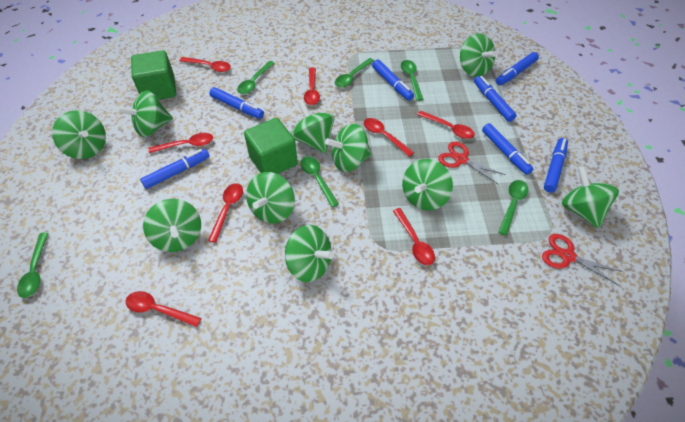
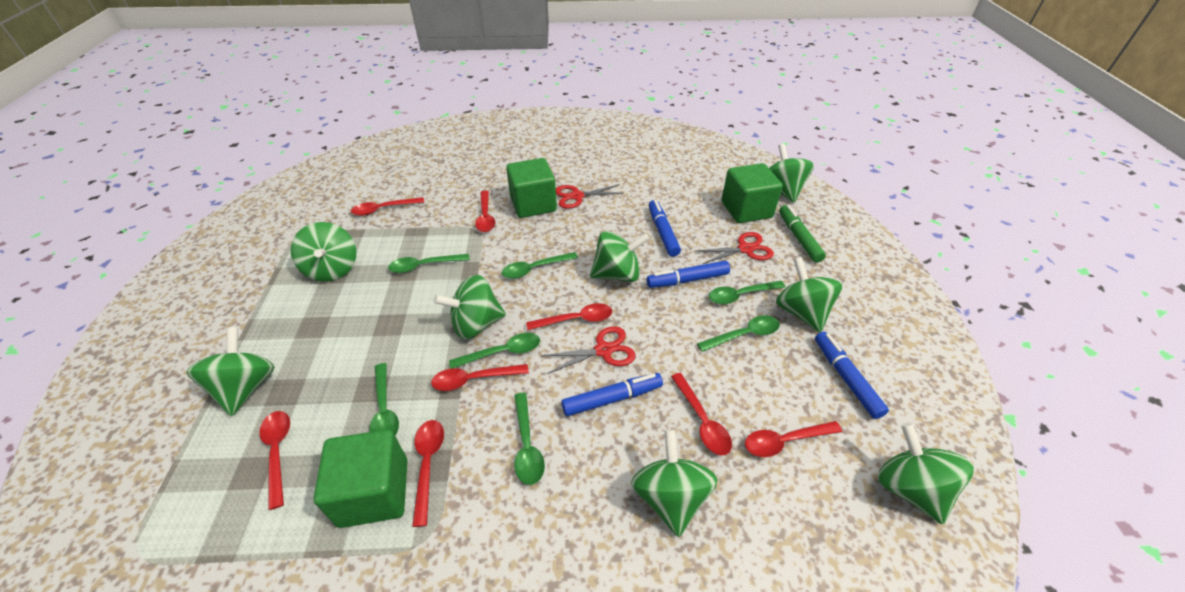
blue marker: 7 -> 4
green cube: 2 -> 3
green marker: 0 -> 1
green spinning top: 10 -> 8
green spoon: 6 -> 7
red scissors: 2 -> 3

